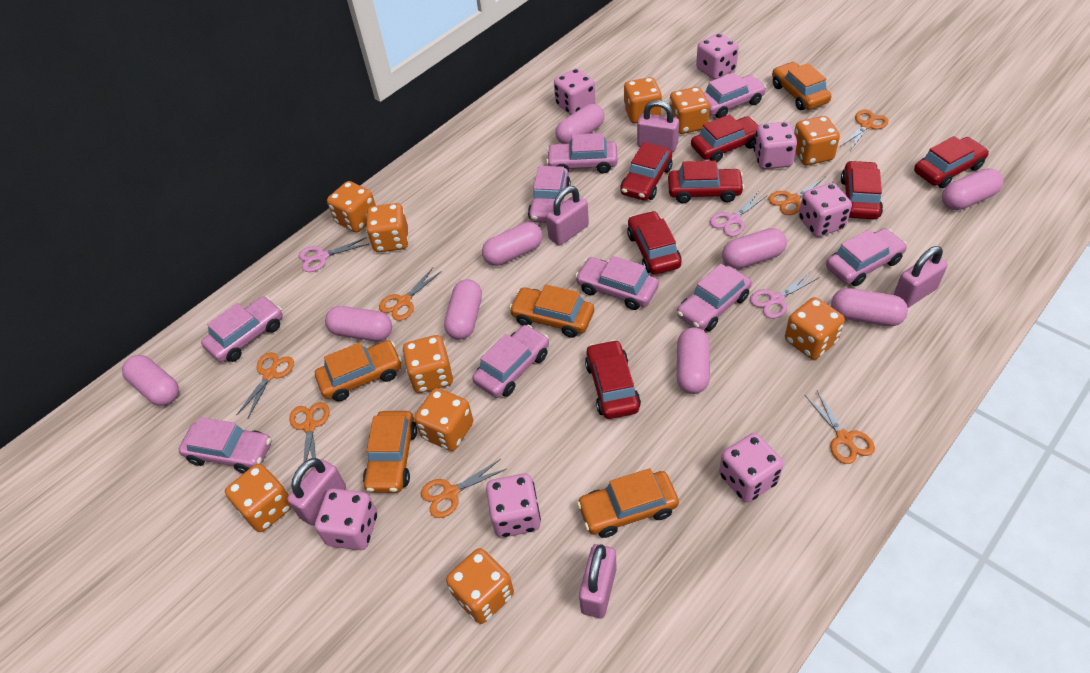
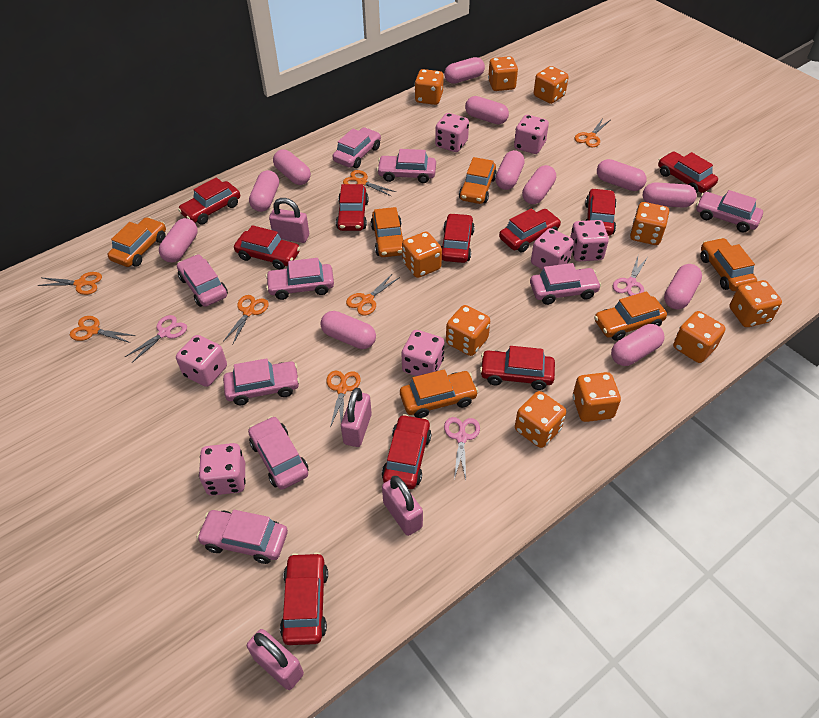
orange car: 5 -> 6
pink capsule: 9 -> 12
pink padlock: 5 -> 4
red car: 7 -> 10

